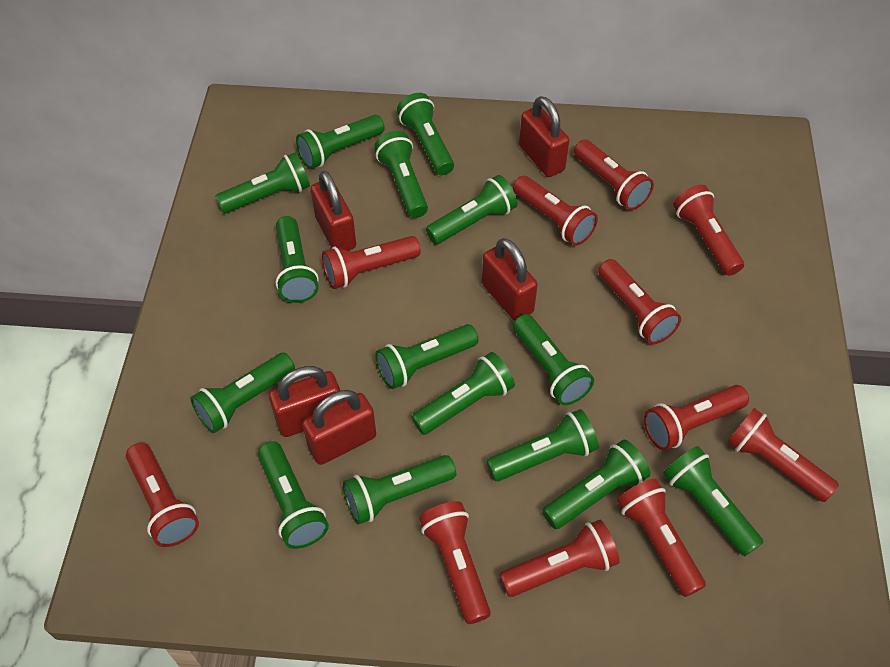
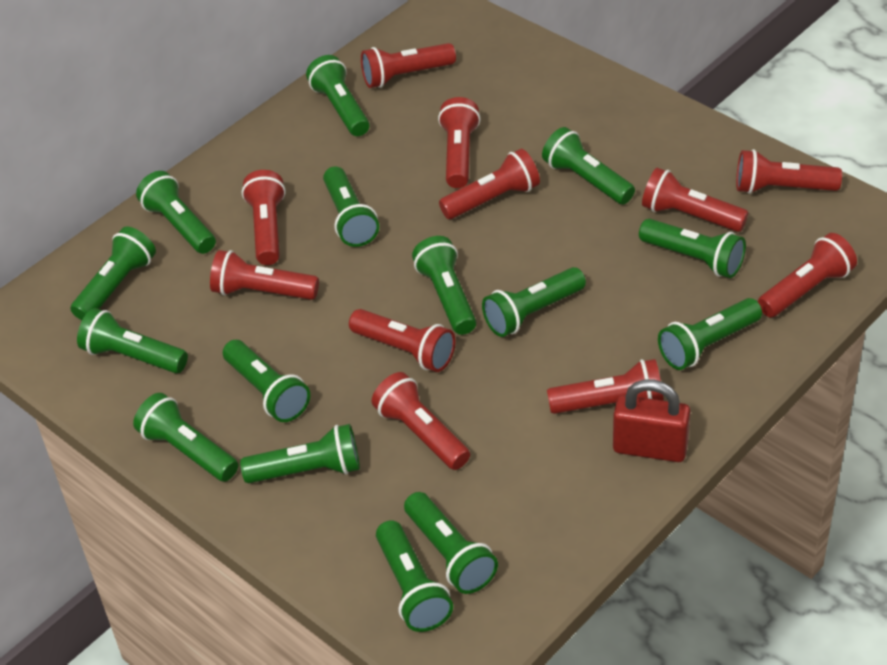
red padlock: 5 -> 1

